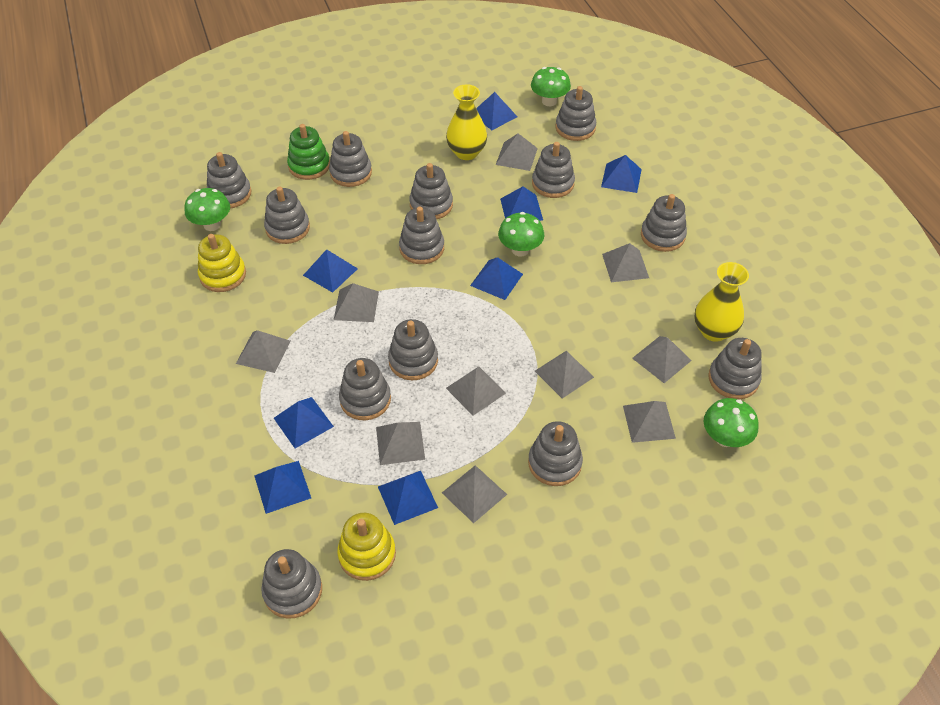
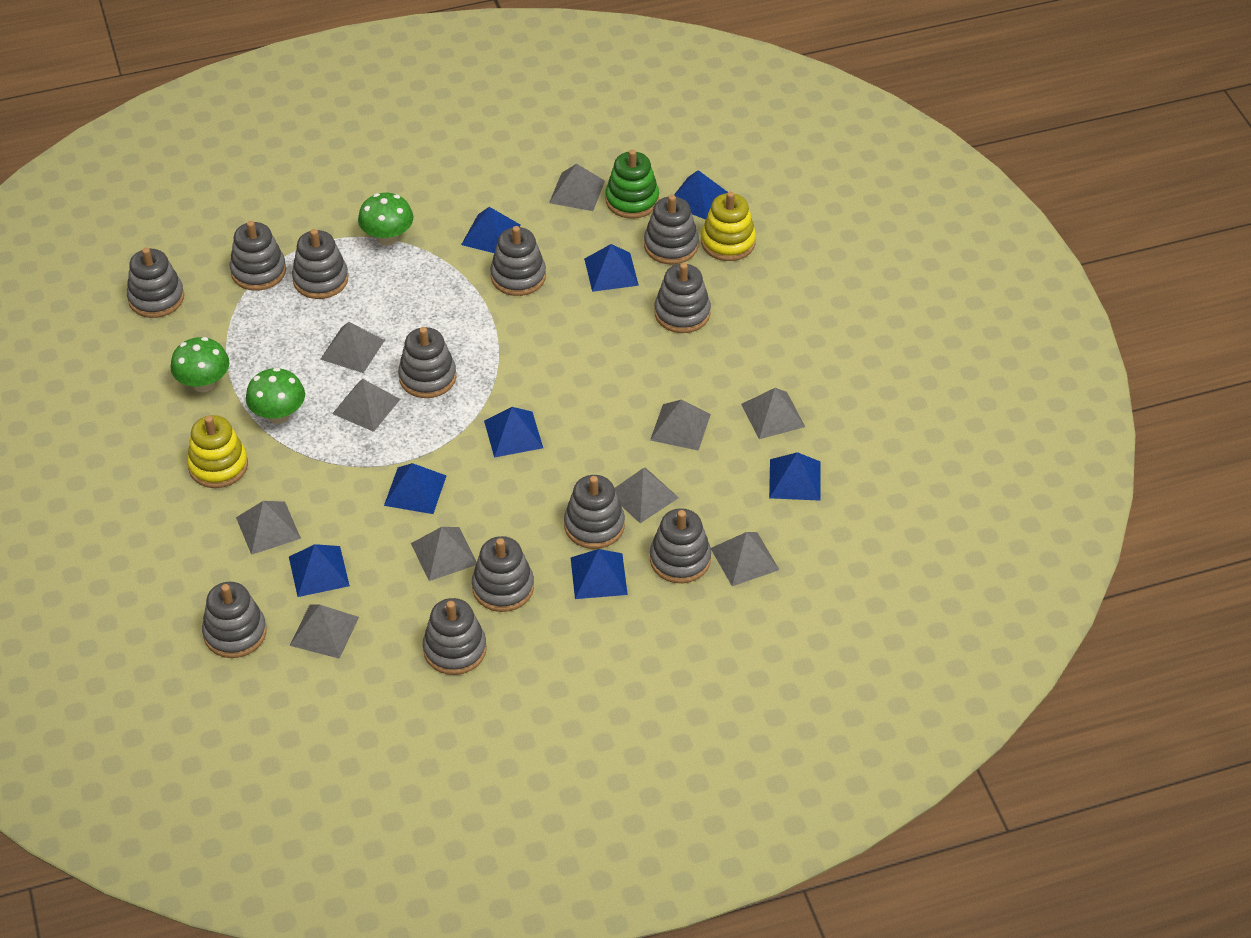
green mushroom: 4 -> 3
grey stacking toy: 13 -> 12
yellow vase: 2 -> 0

